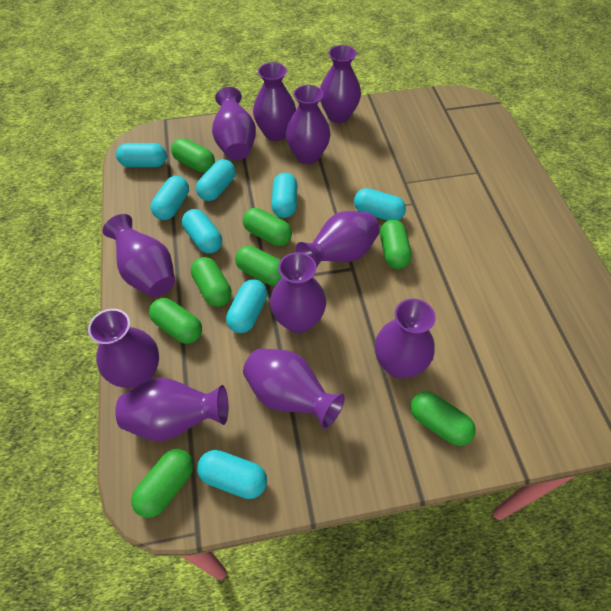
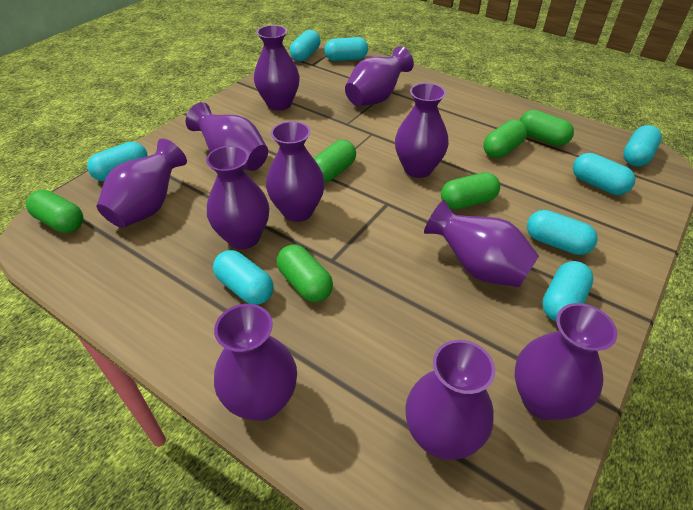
green capsule: 8 -> 6

